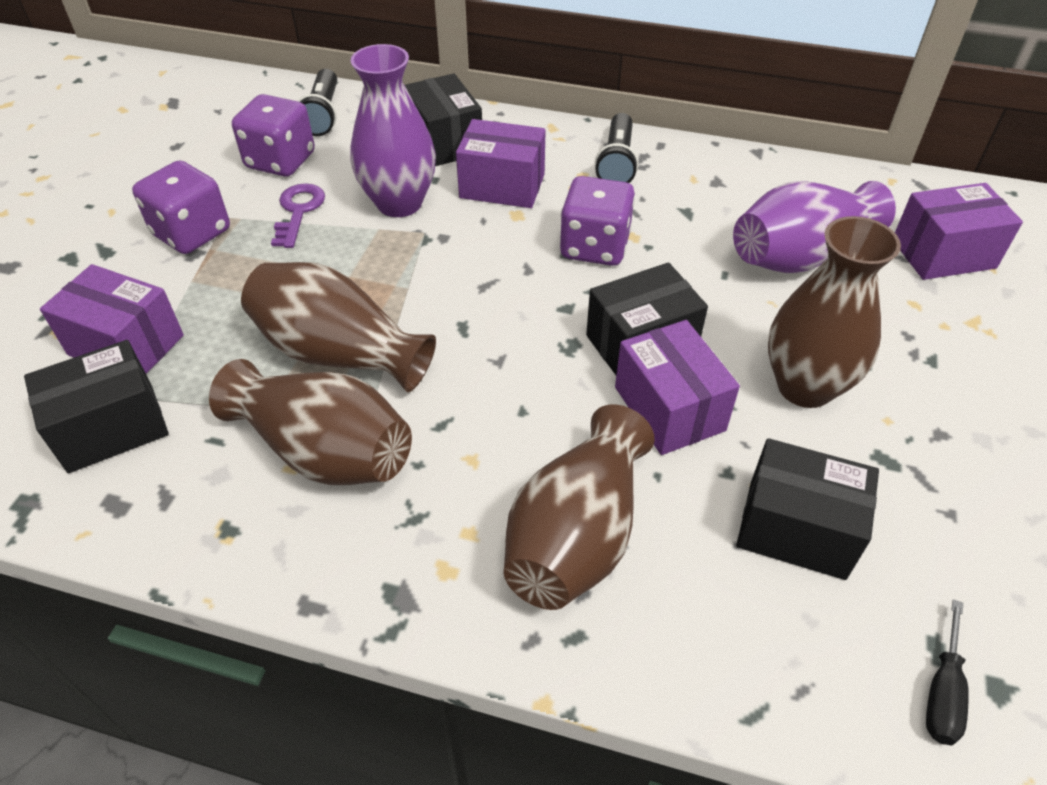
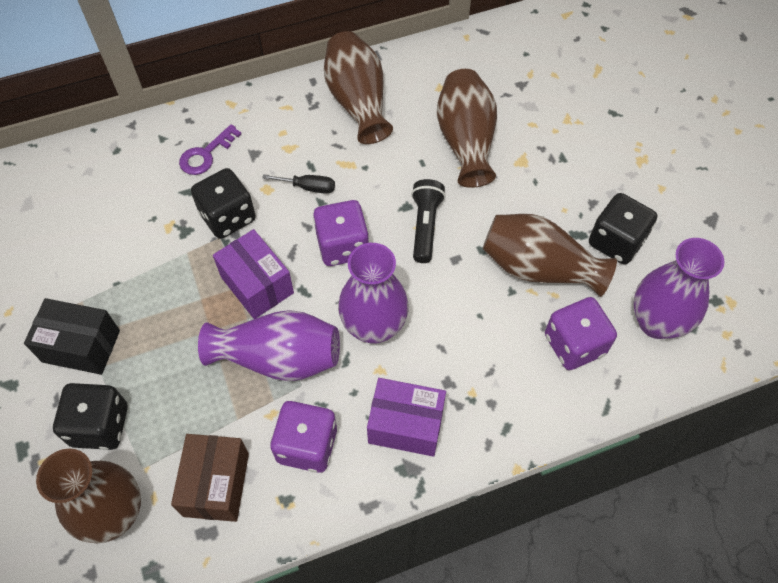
black box: 4 -> 1
black dice: 0 -> 3
black flashlight: 2 -> 1
brown box: 0 -> 1
purple box: 4 -> 2
purple vase: 2 -> 3

